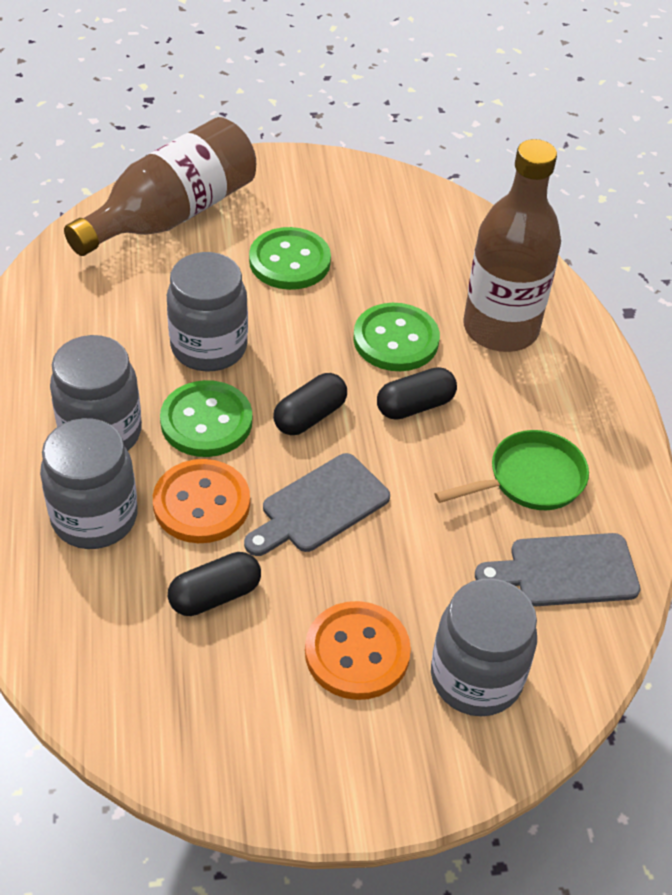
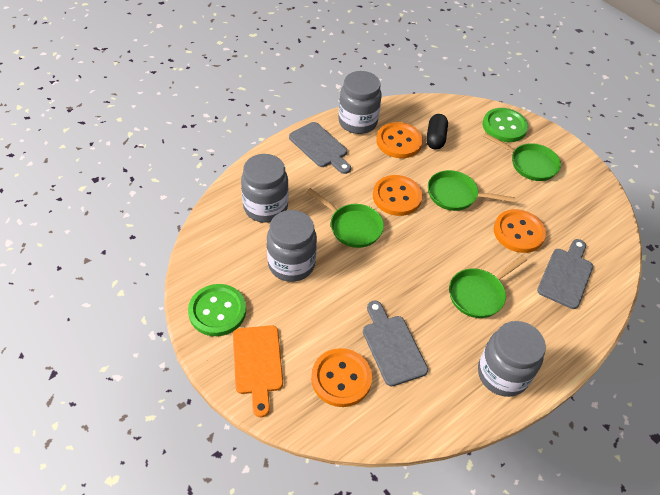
black capsule: 3 -> 1
brown bottle: 2 -> 0
green button: 3 -> 2
green pan: 1 -> 4
grey cutting board: 2 -> 3
orange button: 2 -> 4
orange cutting board: 0 -> 1

